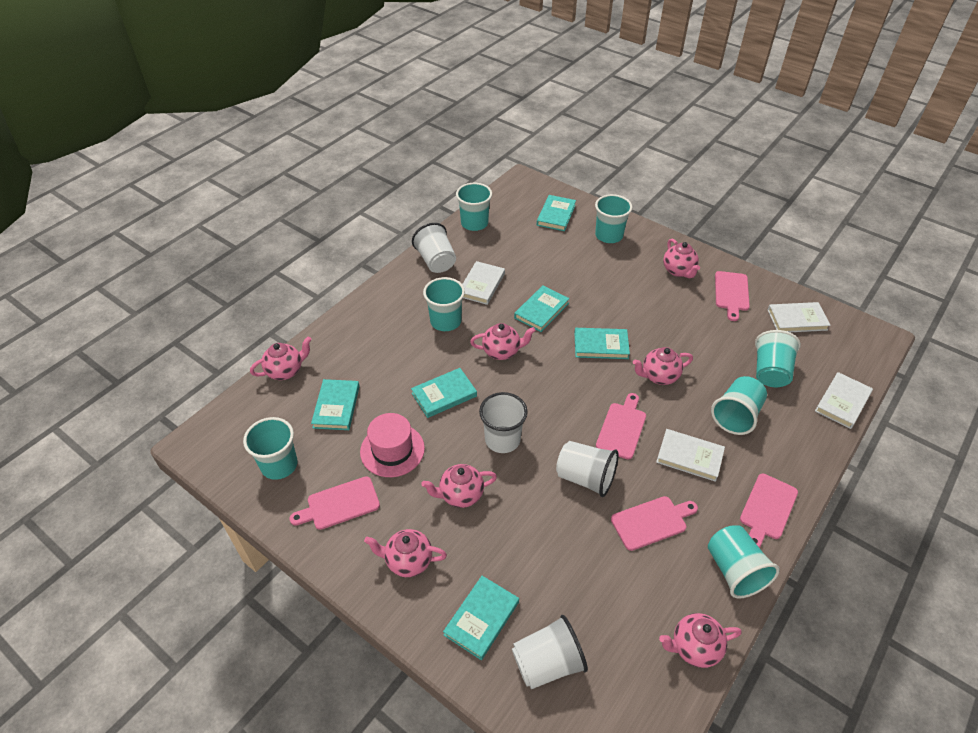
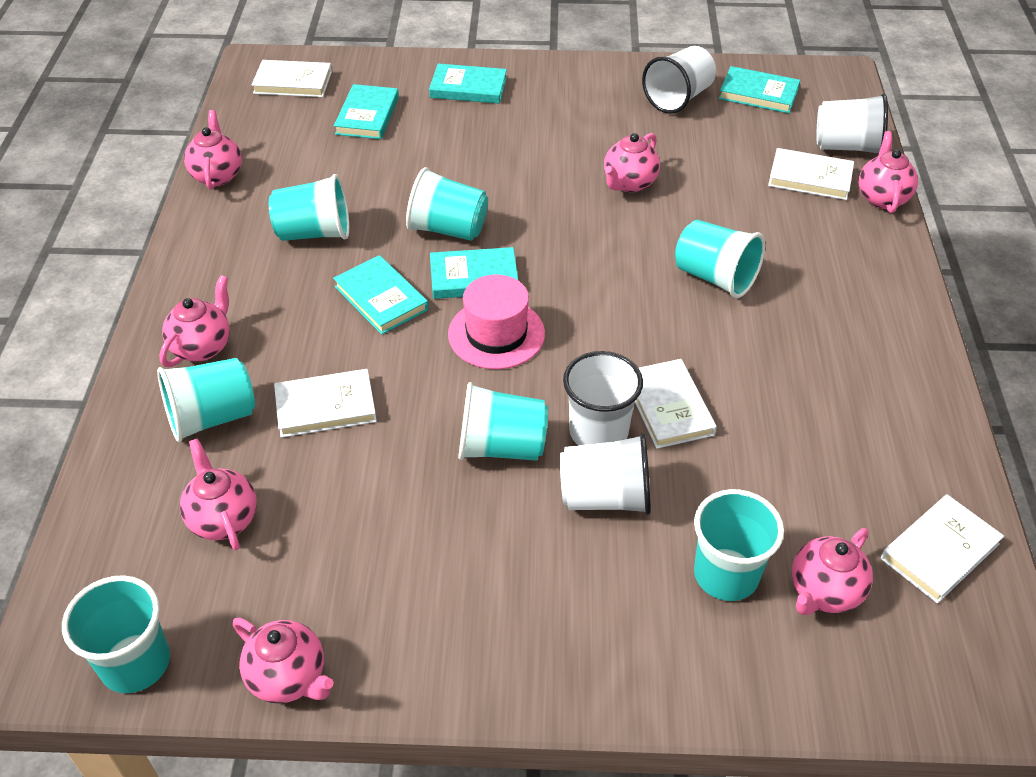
pink cutting board: 5 -> 0
turquoise book: 6 -> 5
white book: 4 -> 5

